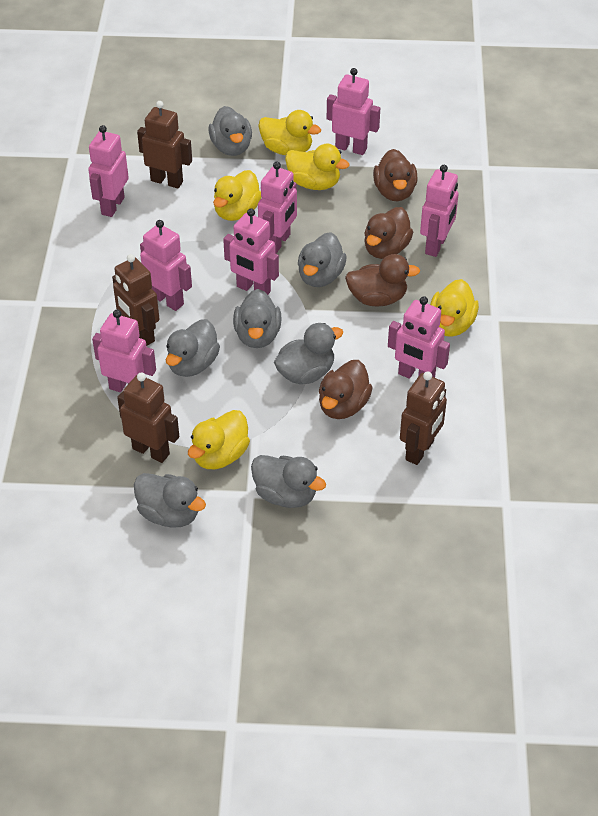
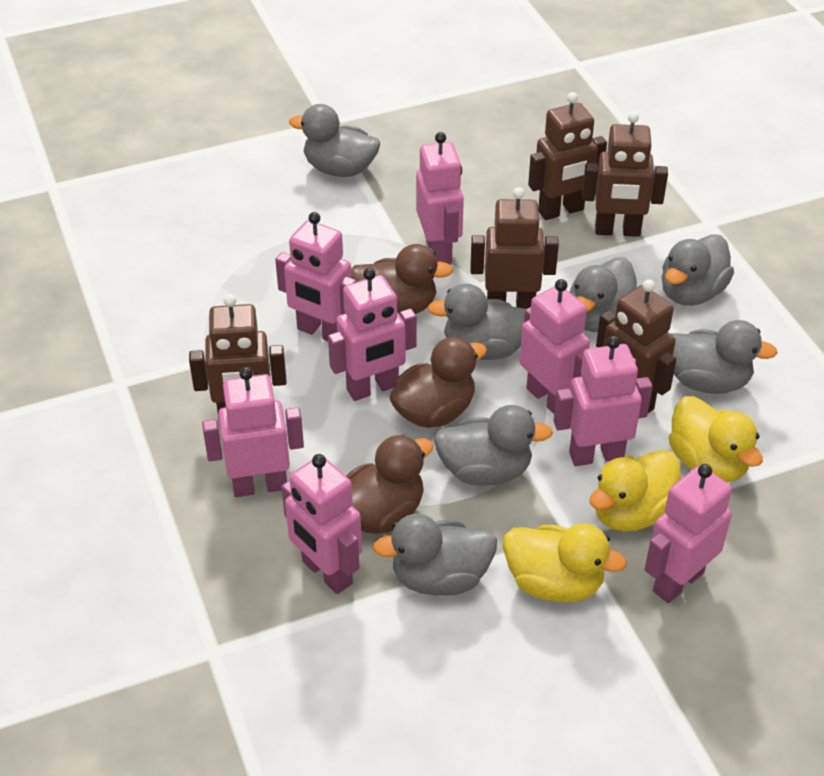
brown duck: 4 -> 3
brown robot: 4 -> 5
yellow duck: 5 -> 3

